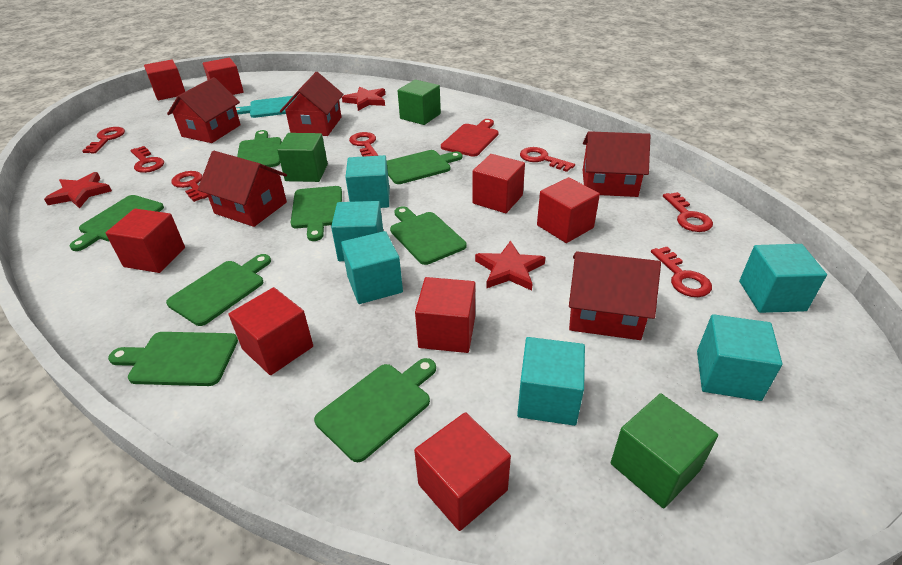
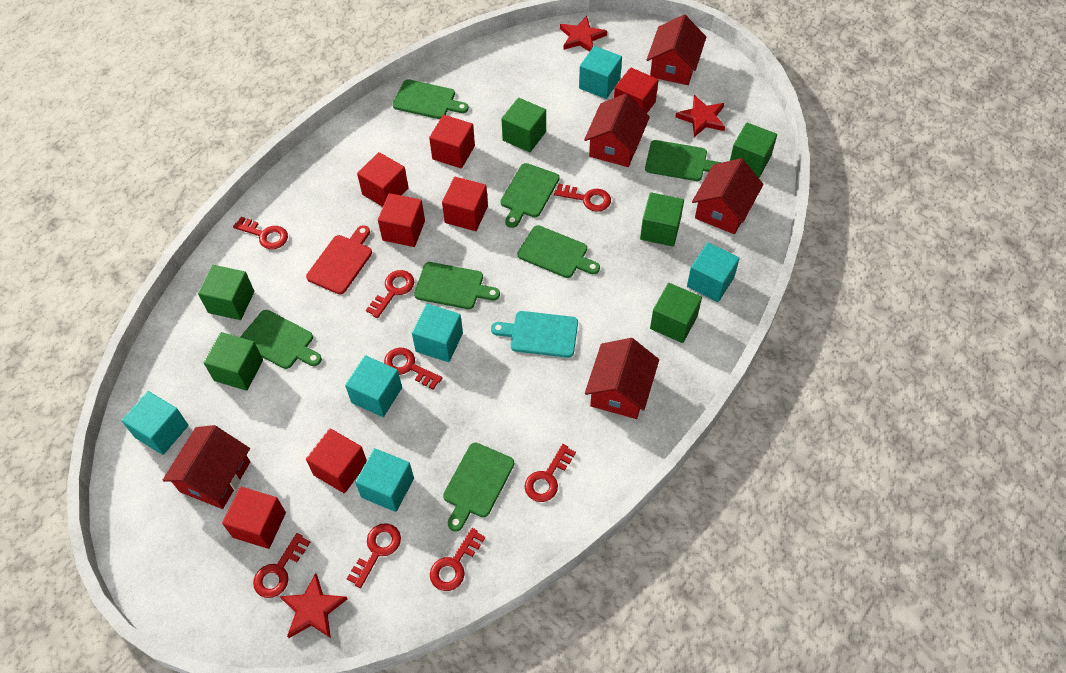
green cube: 3 -> 6
green cutting board: 8 -> 7
red cube: 8 -> 7
red key: 7 -> 8

